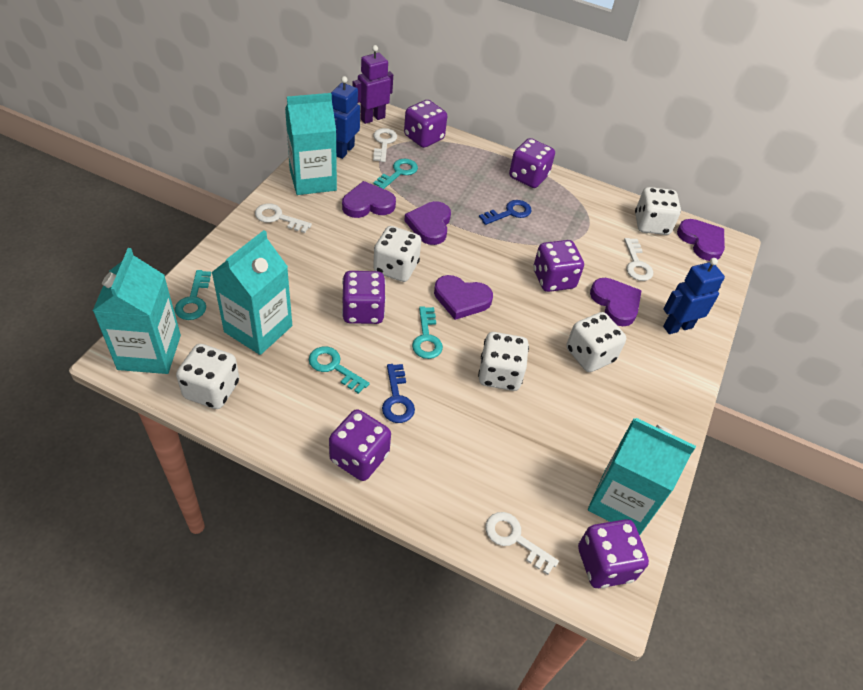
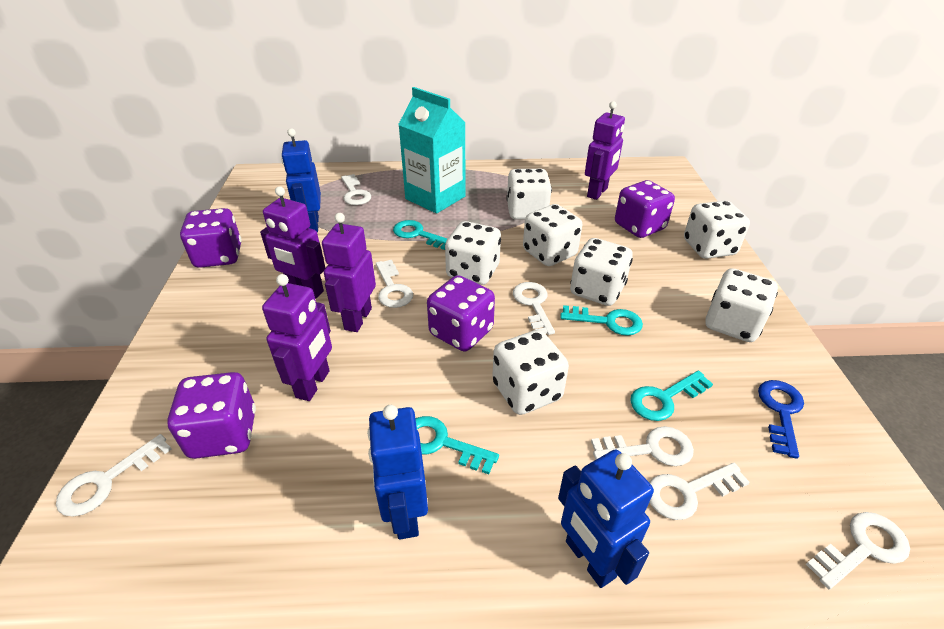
blue key: 2 -> 1
blue robot: 2 -> 3
purple dice: 6 -> 4
purple heart: 5 -> 0
purple robot: 1 -> 4
turquoise carton: 4 -> 1
white dice: 5 -> 7
white key: 4 -> 7

